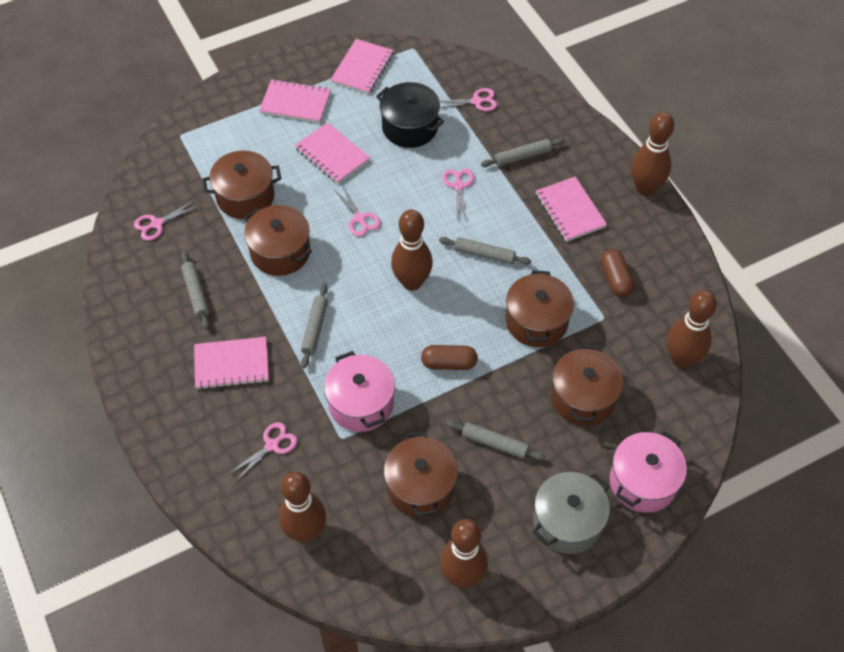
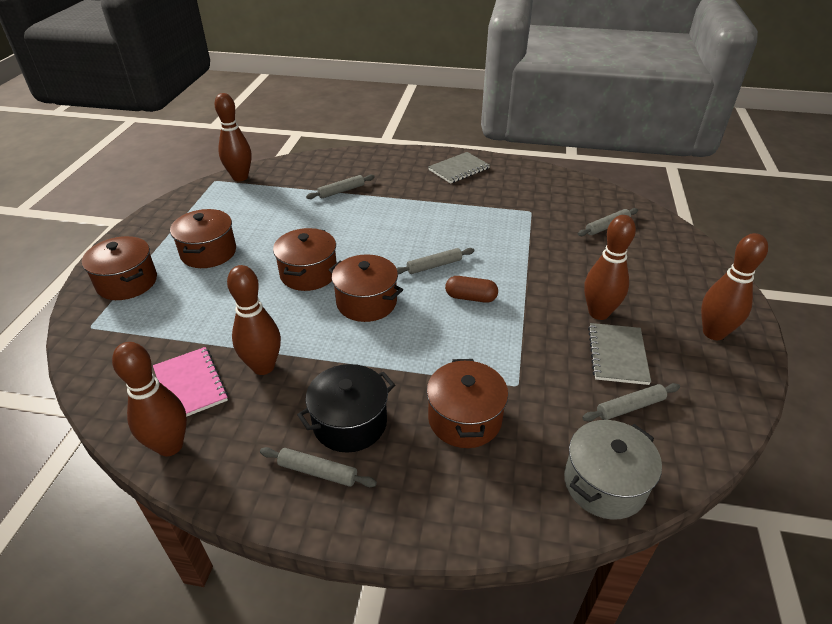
brown capsule: 2 -> 1
grey notebook: 0 -> 2
pink notebook: 5 -> 1
pink pot: 2 -> 0
pink scissors: 5 -> 0

